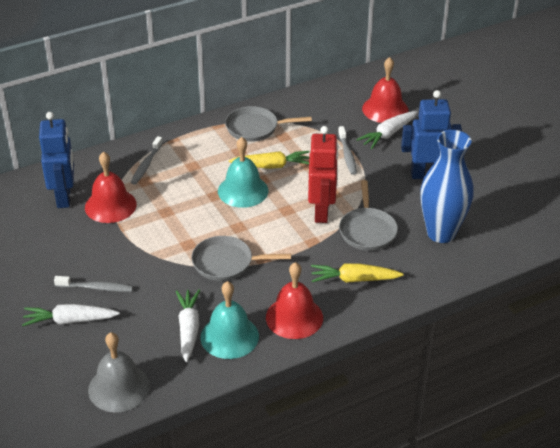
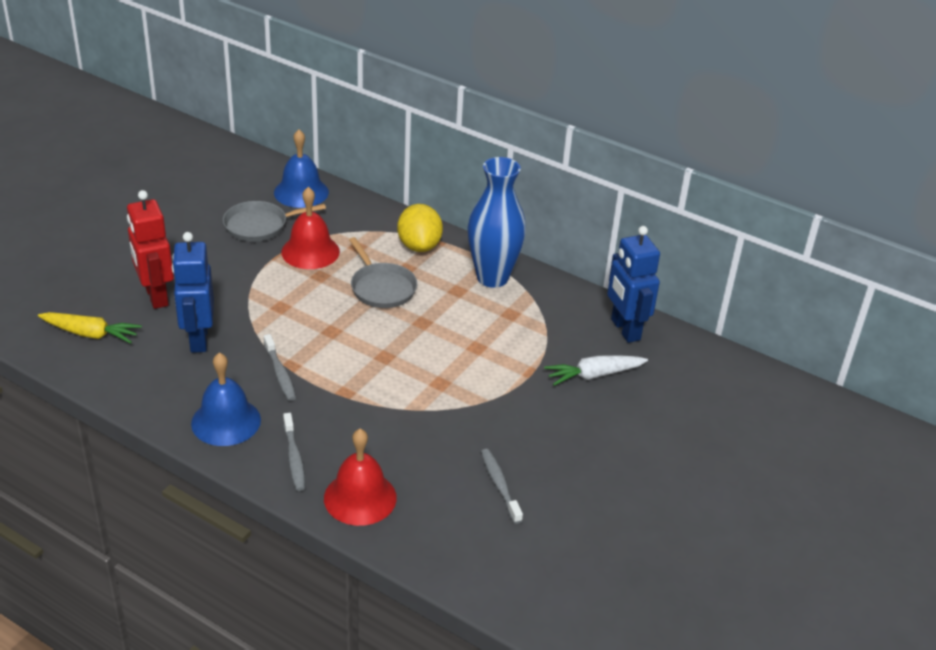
blue bell: 0 -> 2
grey bell: 1 -> 0
grey pan: 3 -> 2
red bell: 3 -> 2
turquoise bell: 2 -> 0
white carrot: 3 -> 1
yellow carrot: 2 -> 1
yellow lemon: 0 -> 1

